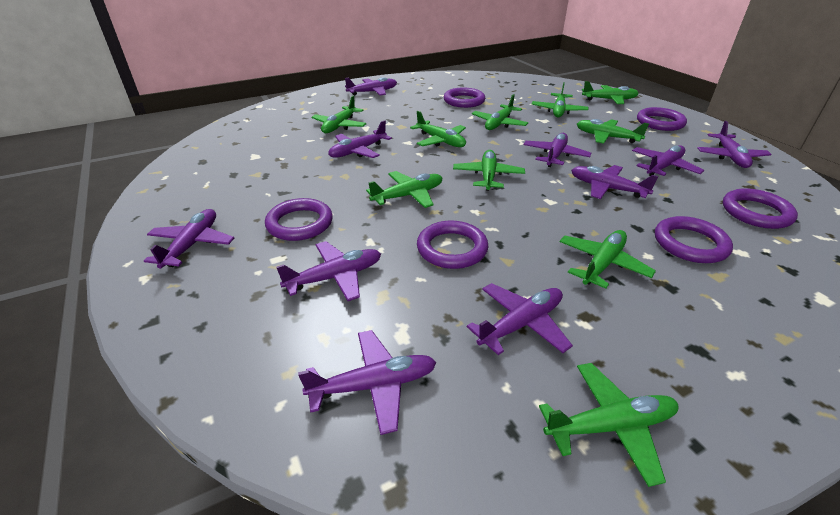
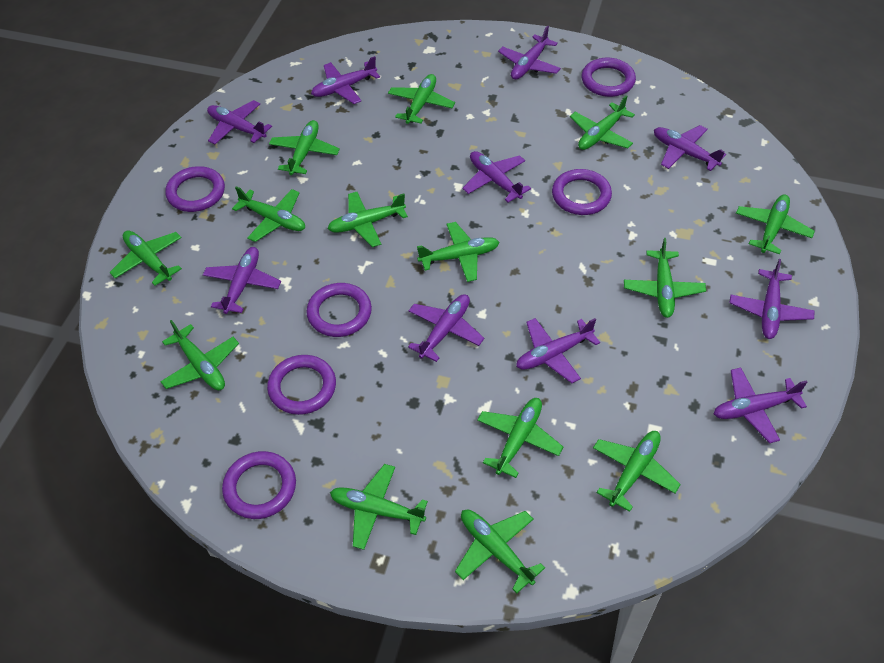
green plane: 10 -> 14

